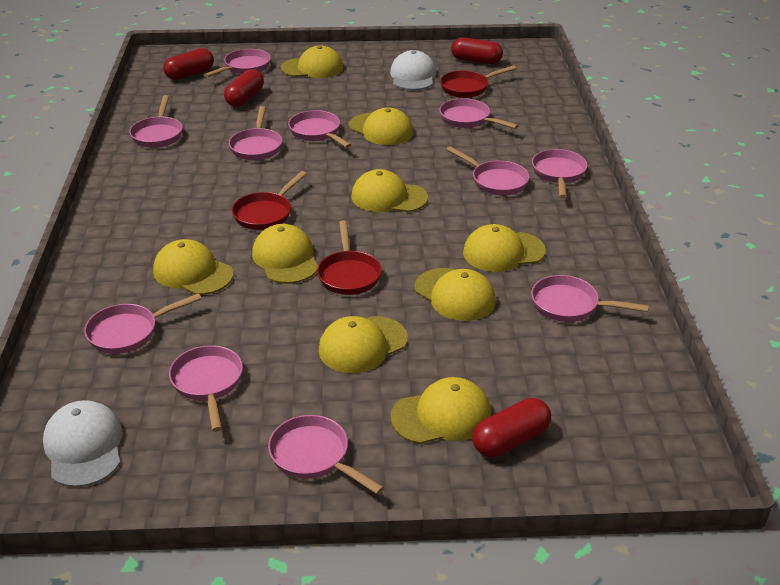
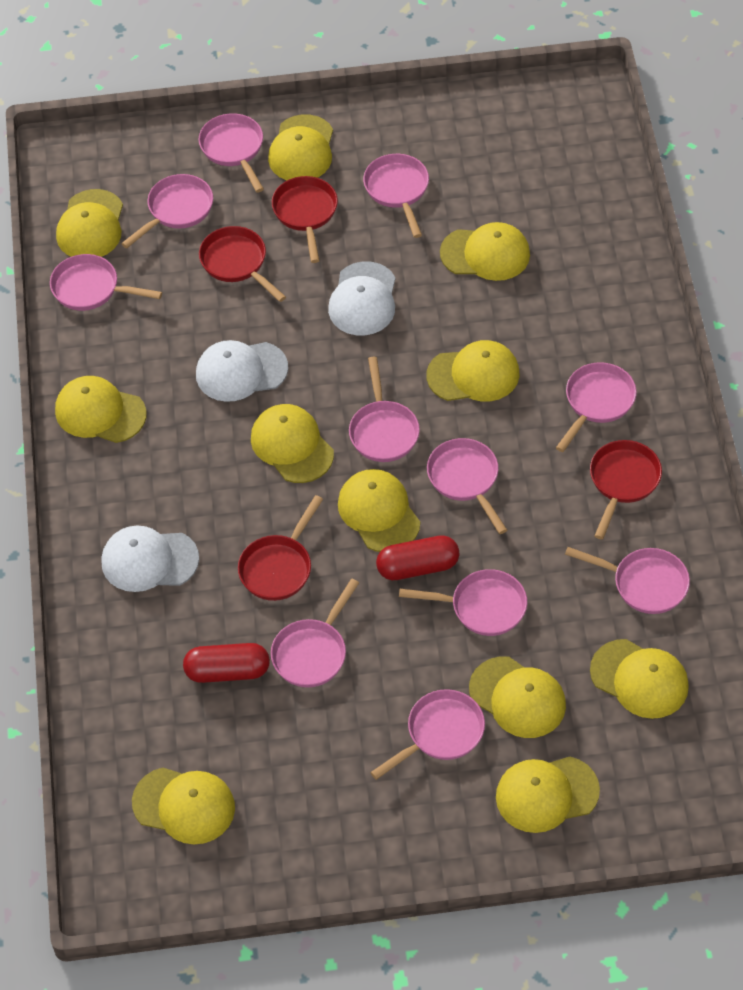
red capsule: 4 -> 2
red pan: 3 -> 4
white cap: 2 -> 3
yellow cap: 9 -> 11

